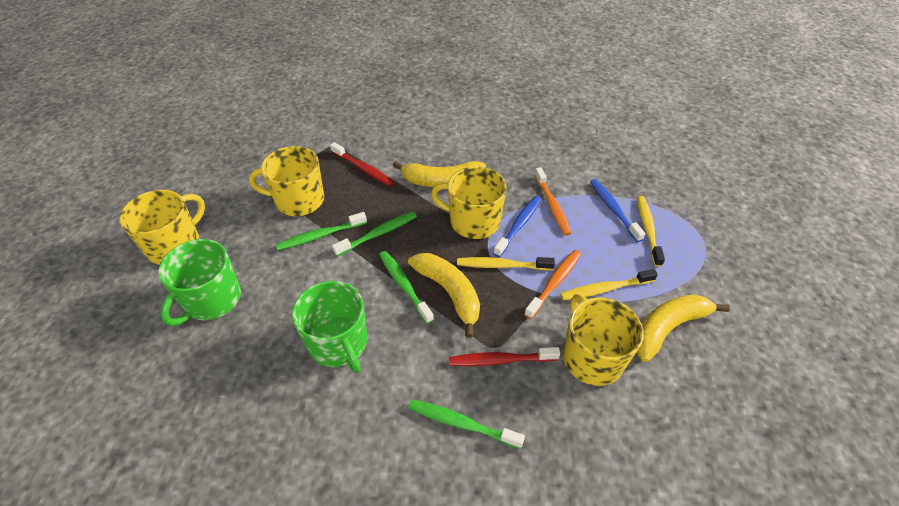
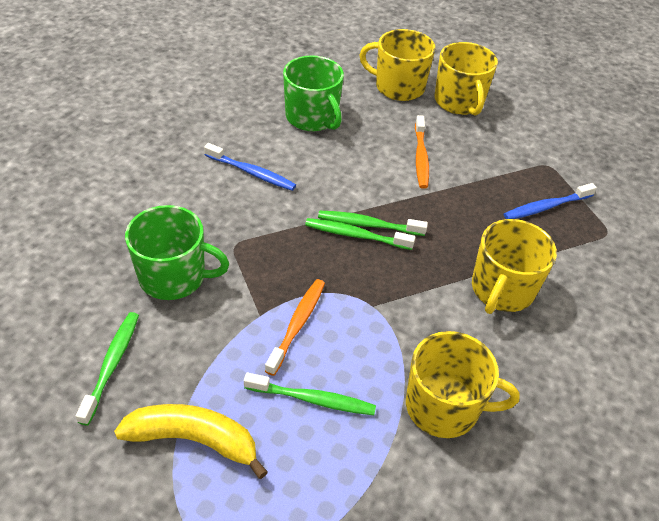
red toothbrush: 2 -> 0
yellow banana: 3 -> 1
yellow toothbrush: 3 -> 0

